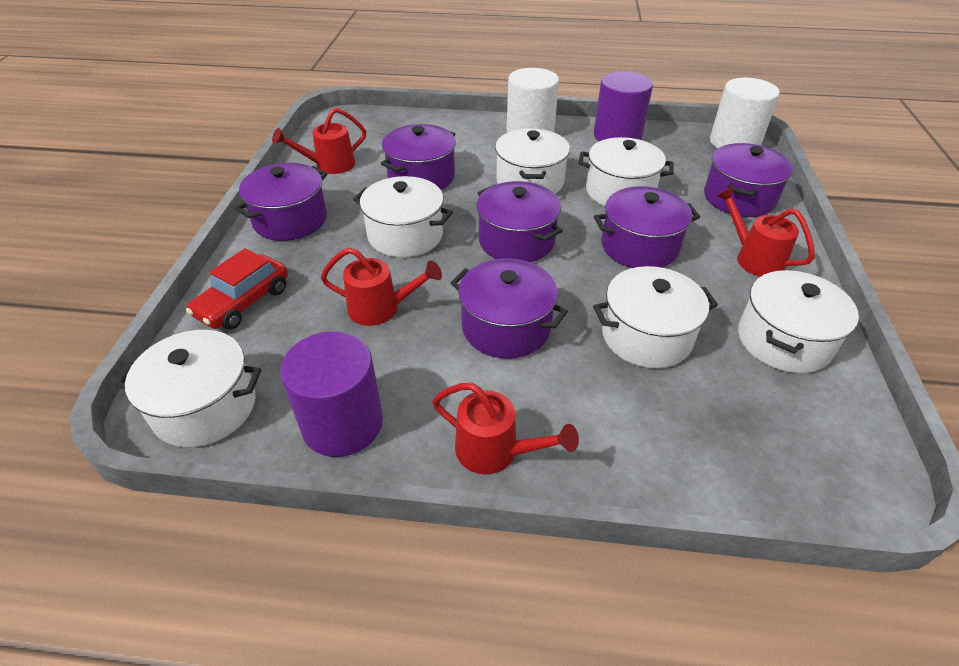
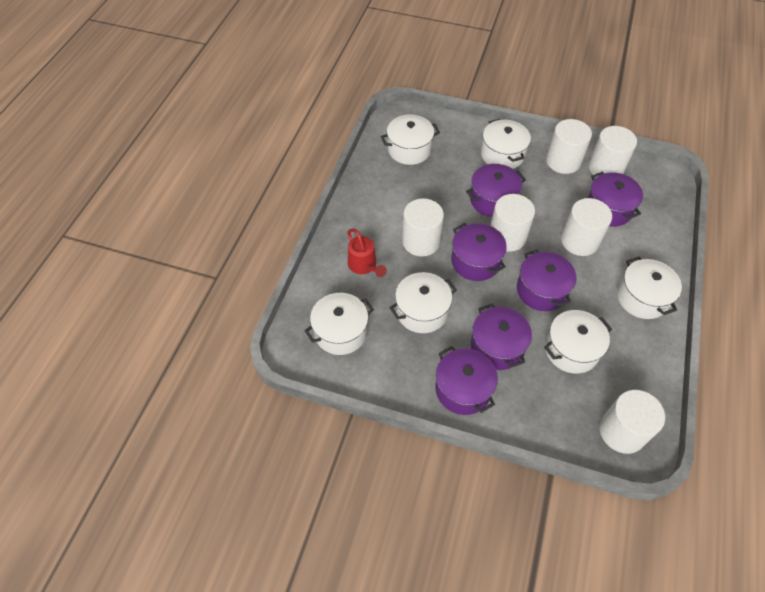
purple cylinder: 2 -> 0
red car: 1 -> 0
red watering can: 4 -> 1
white cylinder: 2 -> 6

